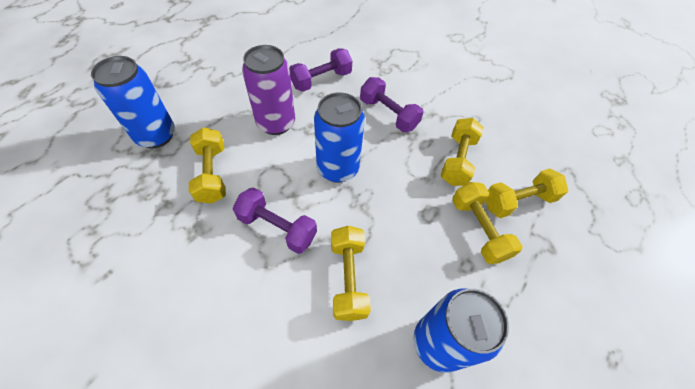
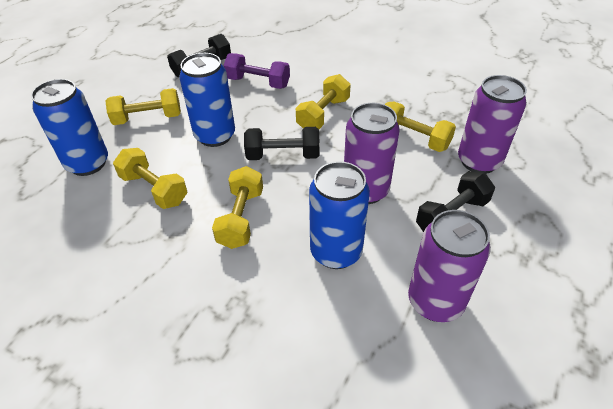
black dumbbell: 0 -> 3
purple can: 1 -> 3
purple dumbbell: 3 -> 1

